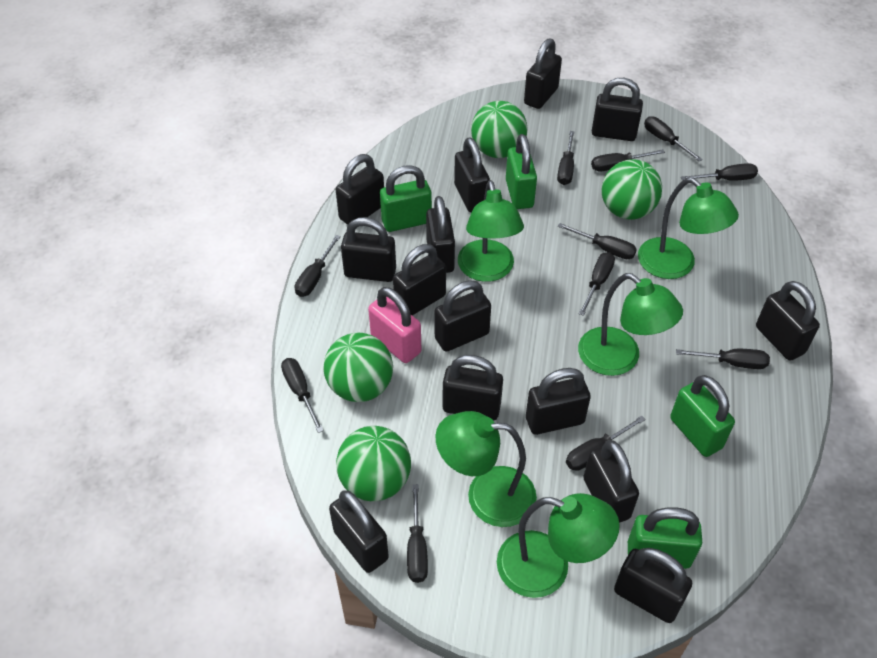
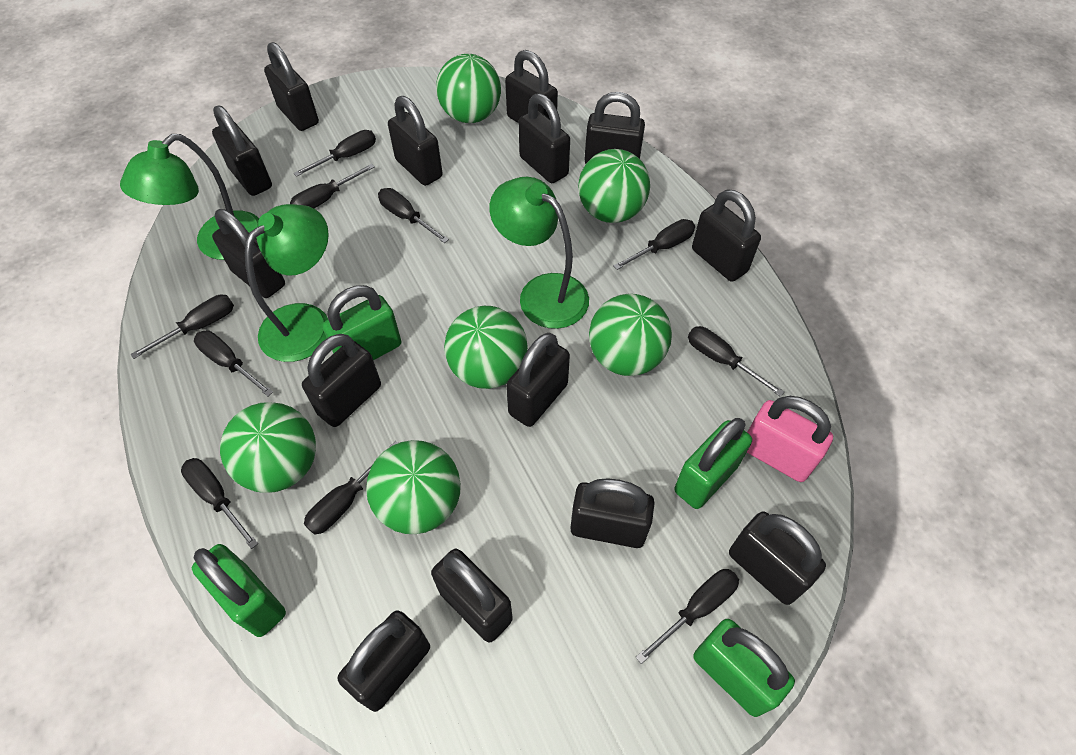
black screwdriver: 11 -> 10
green ball: 4 -> 6
green lamp: 5 -> 3

